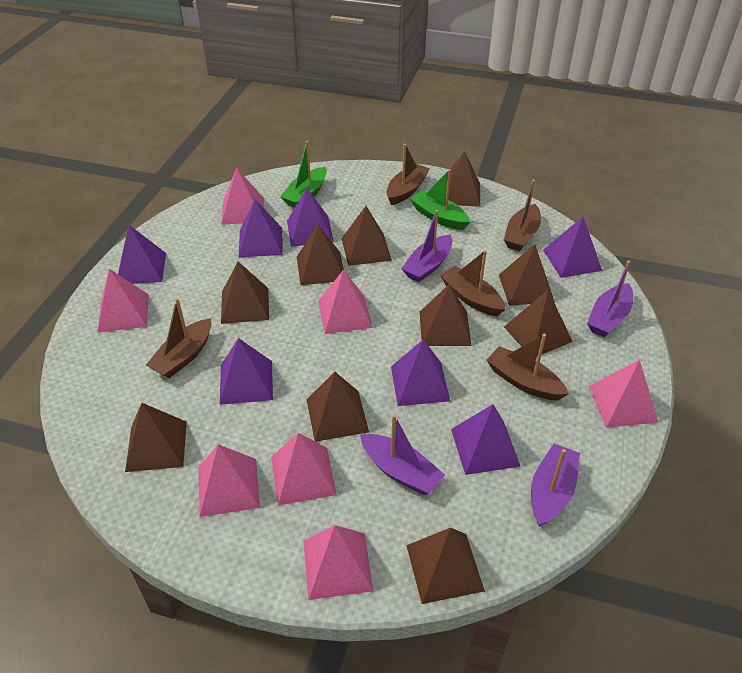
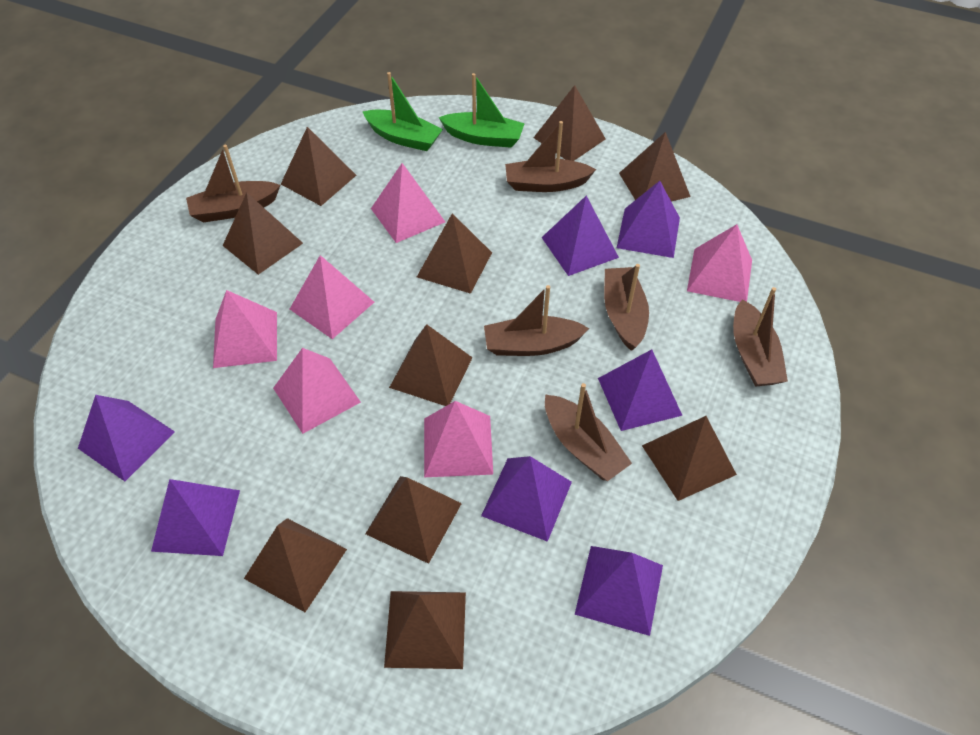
brown boat: 5 -> 6
pink pyramid: 7 -> 6
purple boat: 4 -> 0

